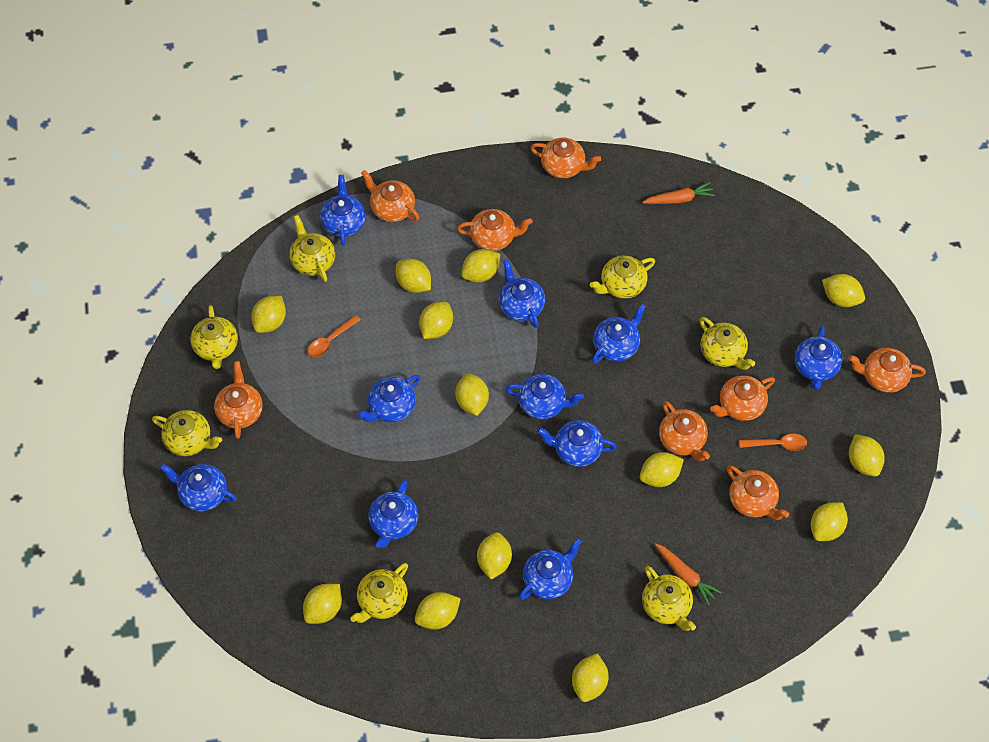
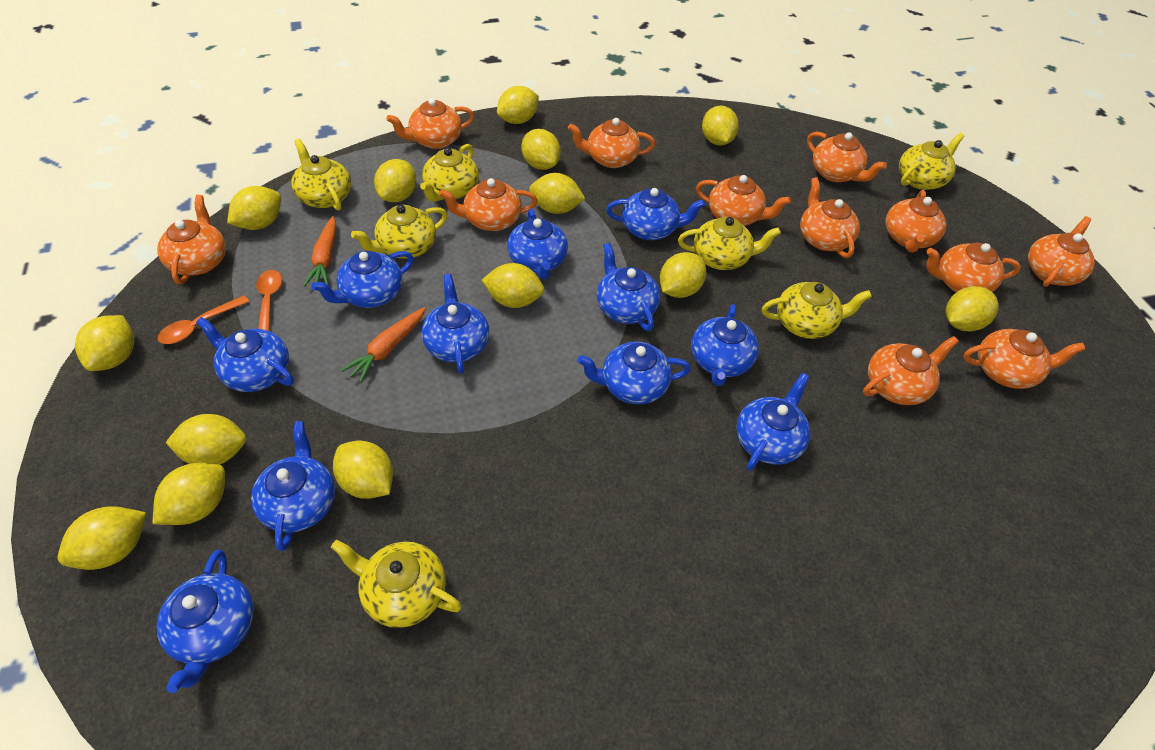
blue teapot: 10 -> 11
orange teapot: 8 -> 12
yellow lemon: 13 -> 14

